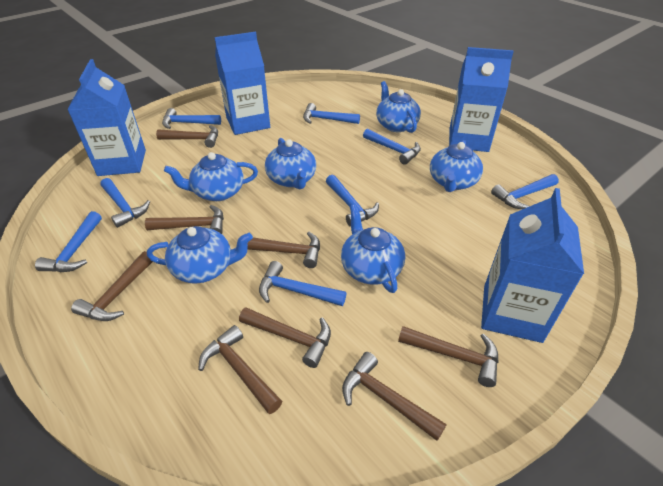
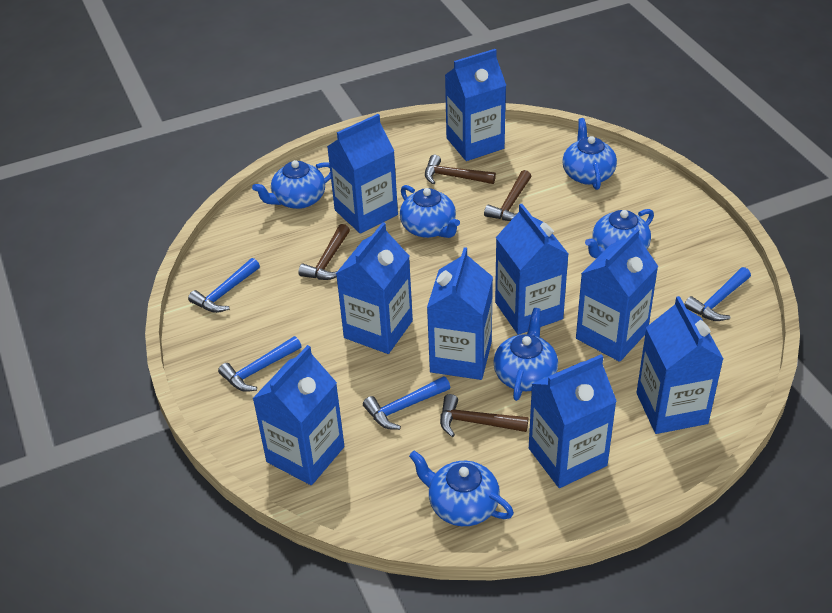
blue carton: 4 -> 9
blue hammer: 8 -> 4
brown hammer: 8 -> 4

